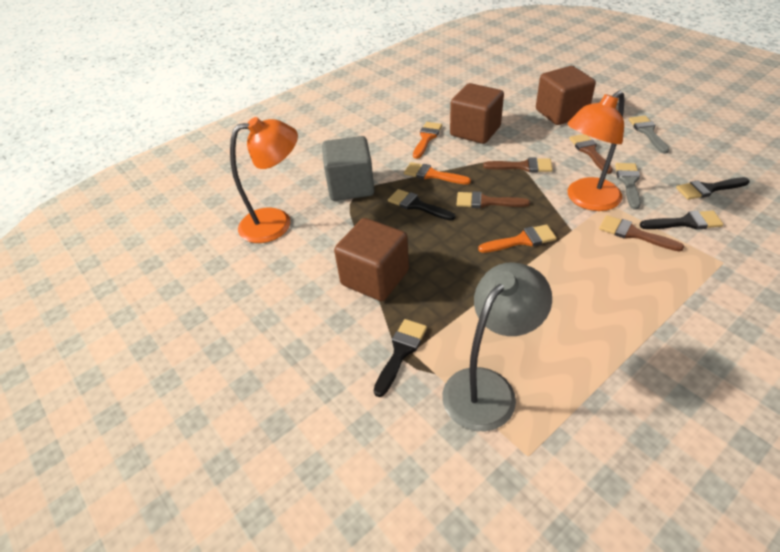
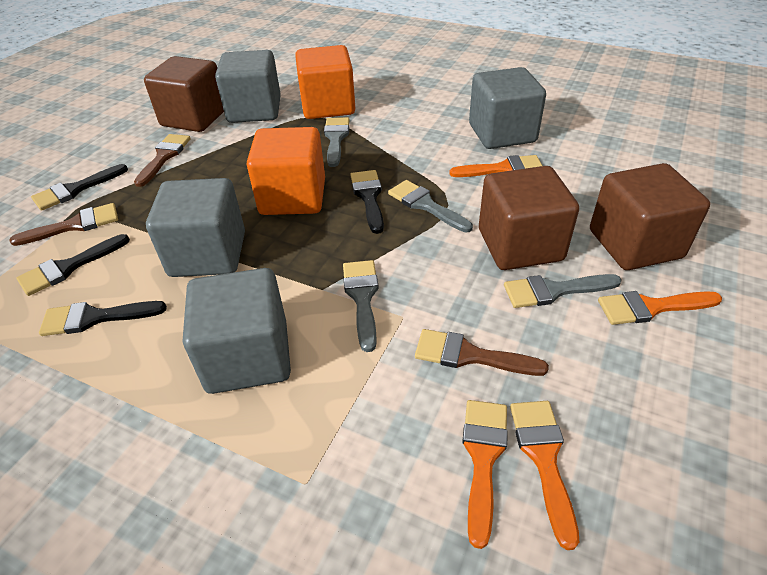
brown brush: 4 -> 3
grey brush: 2 -> 4
grey cube: 1 -> 4
grey lamp: 1 -> 0
orange brush: 3 -> 4
orange cube: 0 -> 2
orange lamp: 2 -> 0

